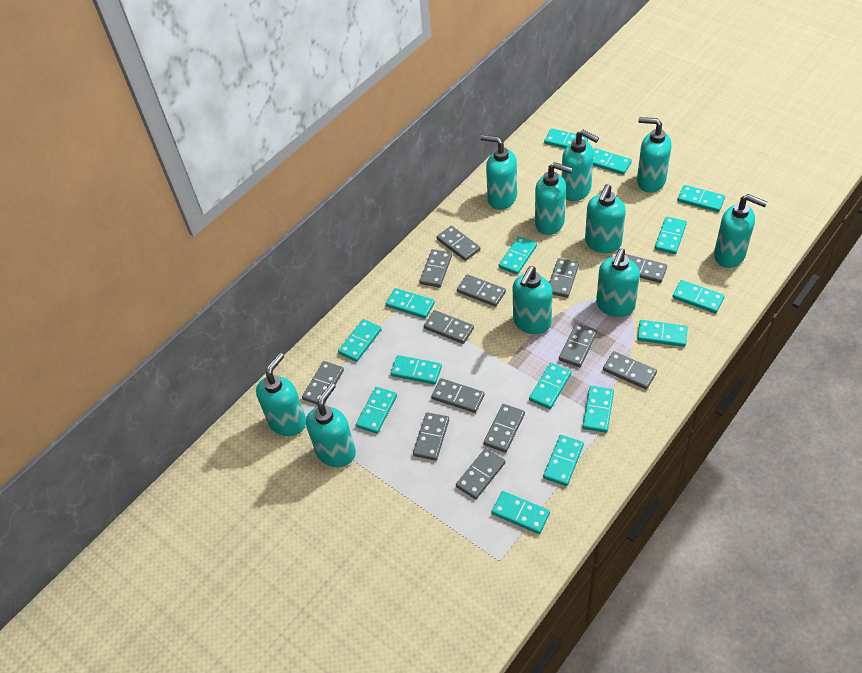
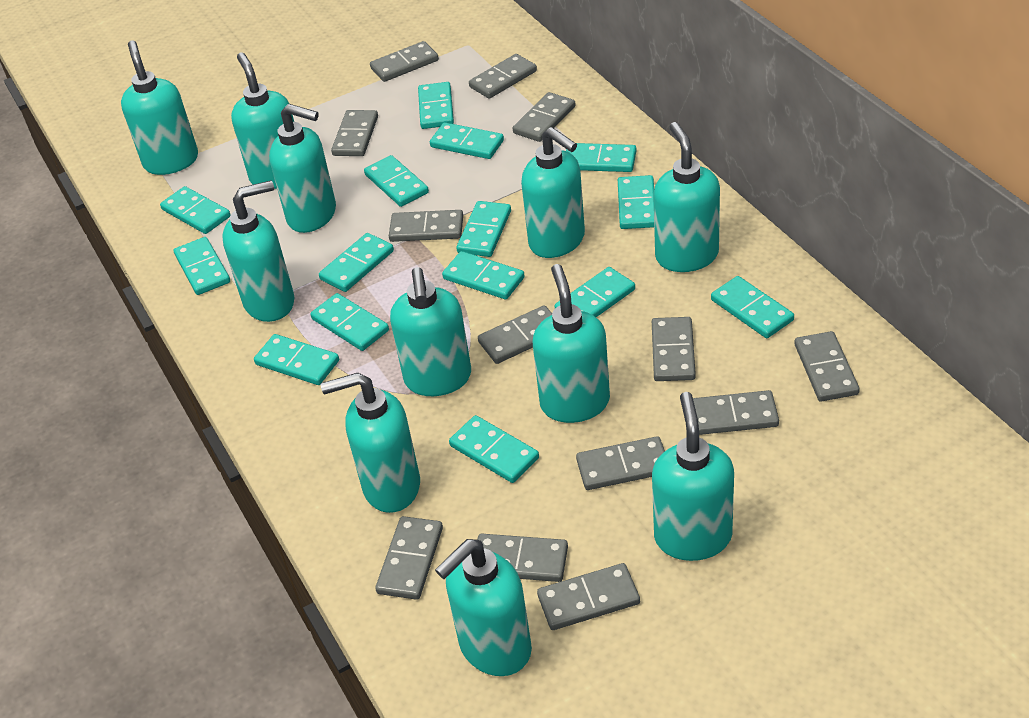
turquoise soap dispenser: 10 -> 11

